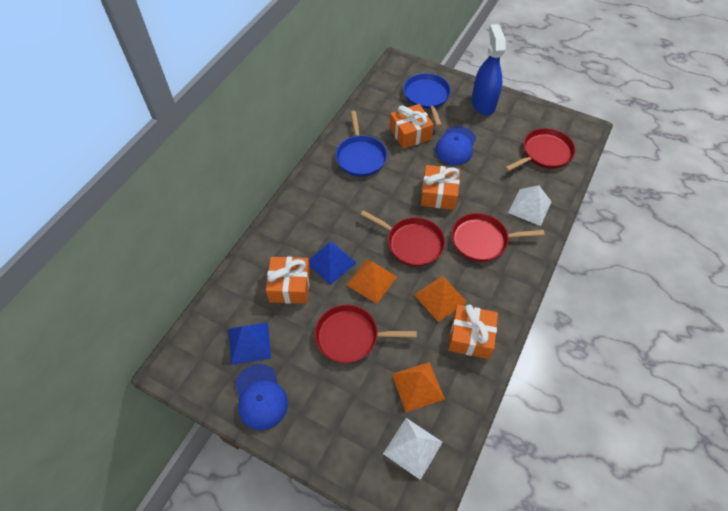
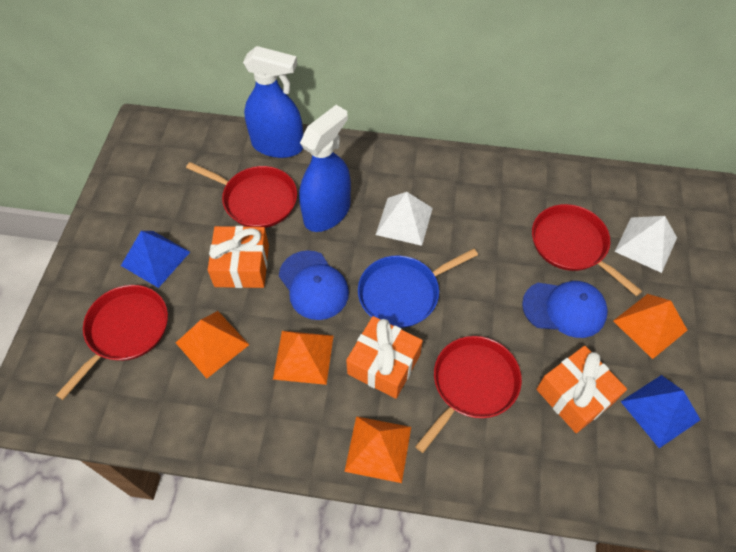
blue pan: 2 -> 1
blue spray bottle: 1 -> 2
orange gift: 4 -> 3
orange pyramid: 3 -> 4

